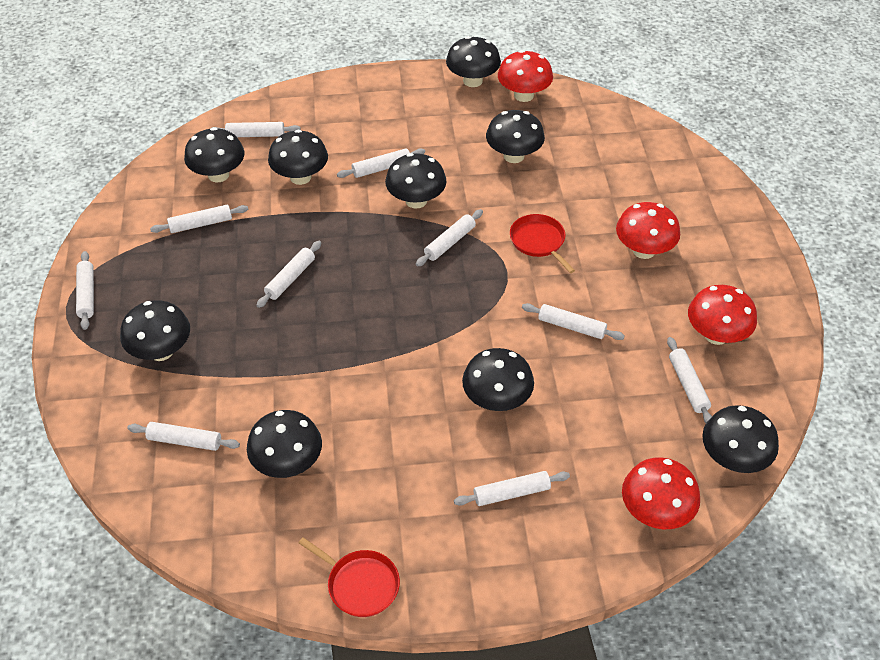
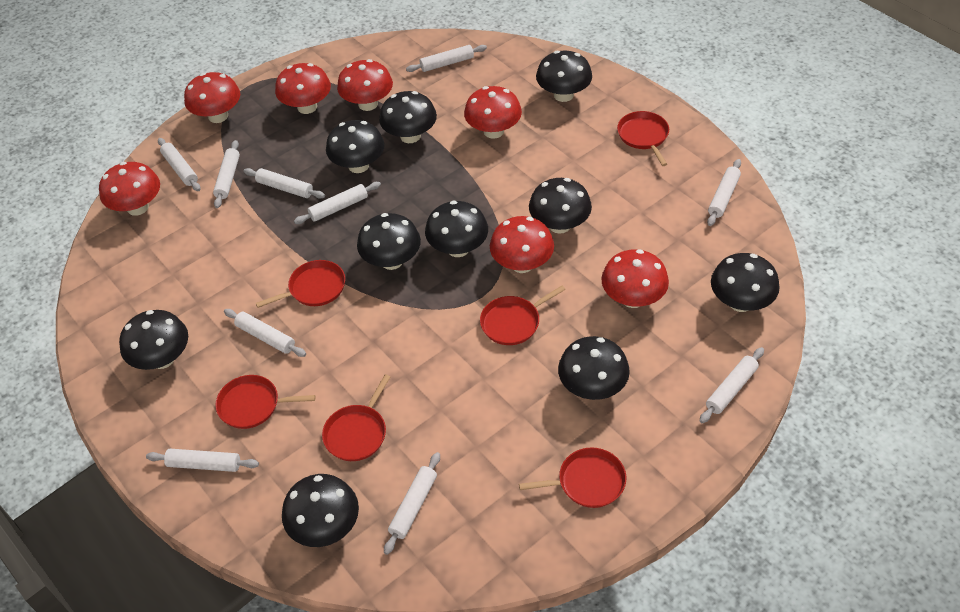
black mushroom: 9 -> 10
red mushroom: 4 -> 7
red pan: 2 -> 6

